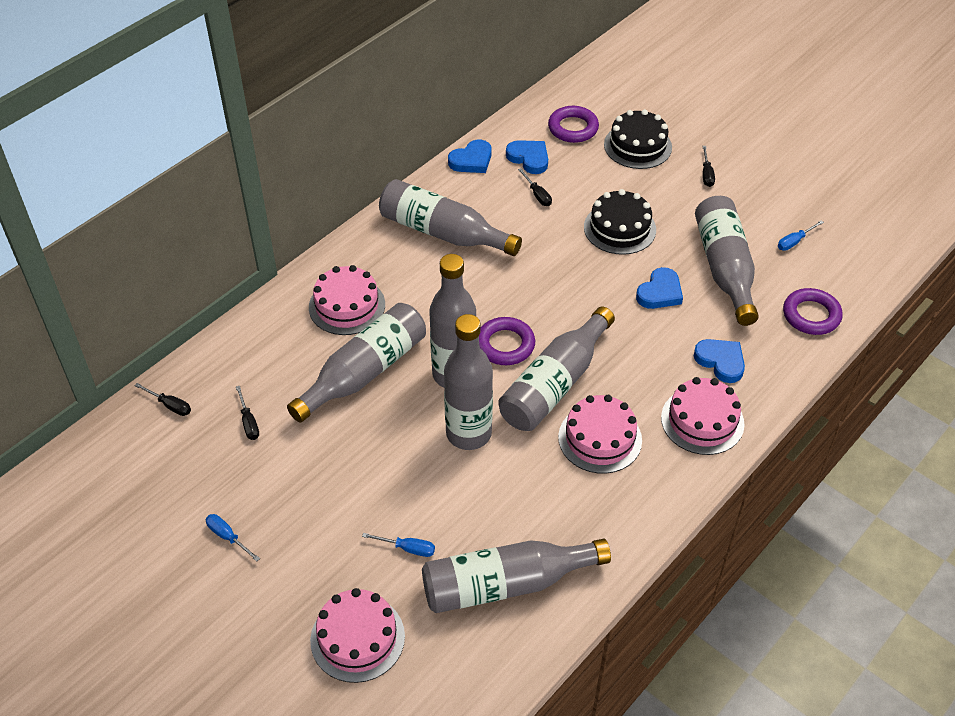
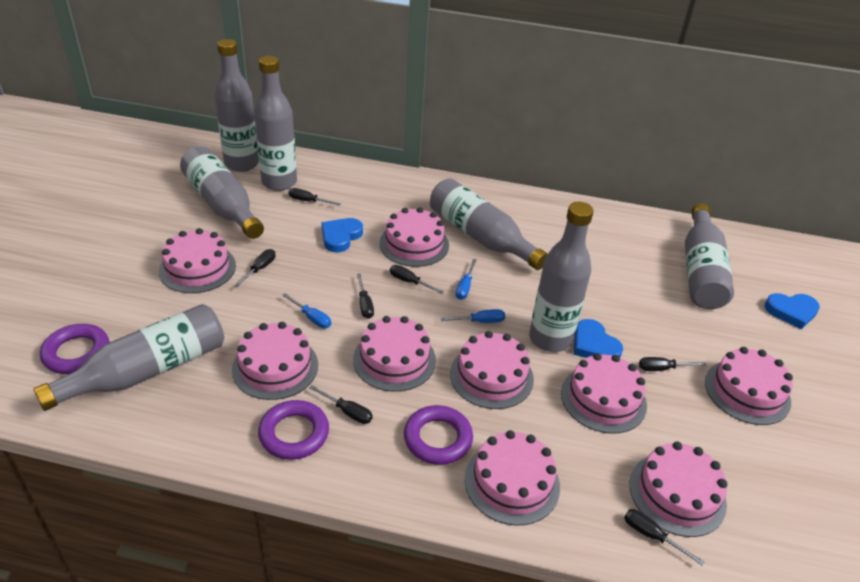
black cake: 2 -> 0
black screwdriver: 4 -> 7
blue heart: 4 -> 3
pink cake: 4 -> 9

